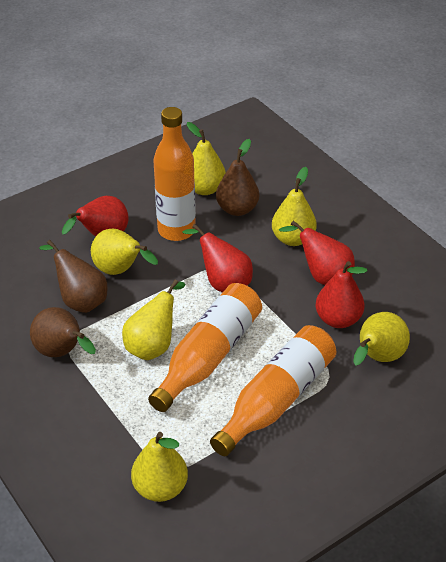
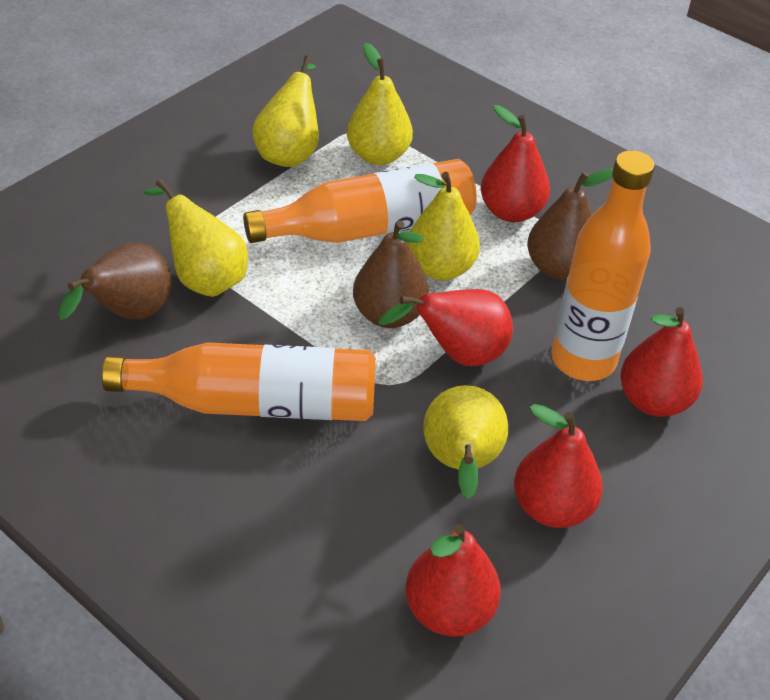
red pear: 4 -> 5
yellow pear: 6 -> 5

